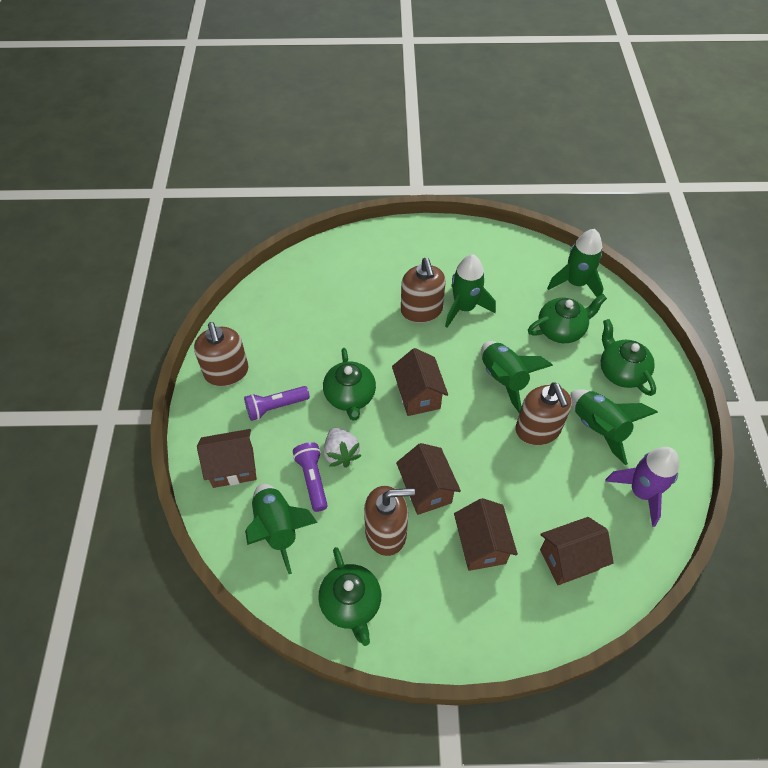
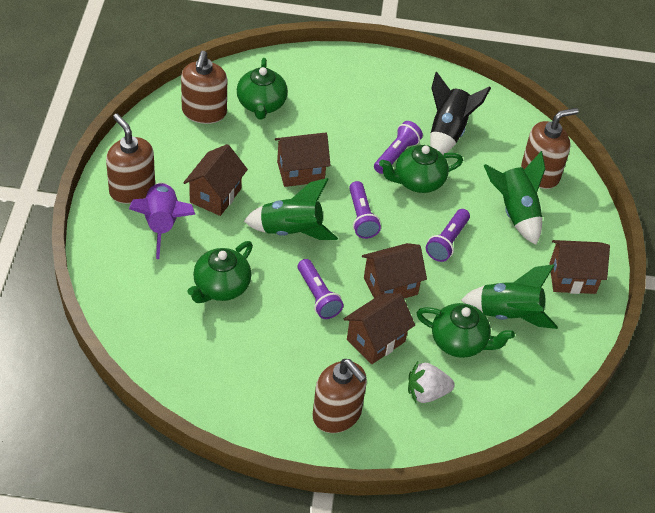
black rocket: 0 -> 1
green rocket: 5 -> 3
purple flashlight: 2 -> 4

